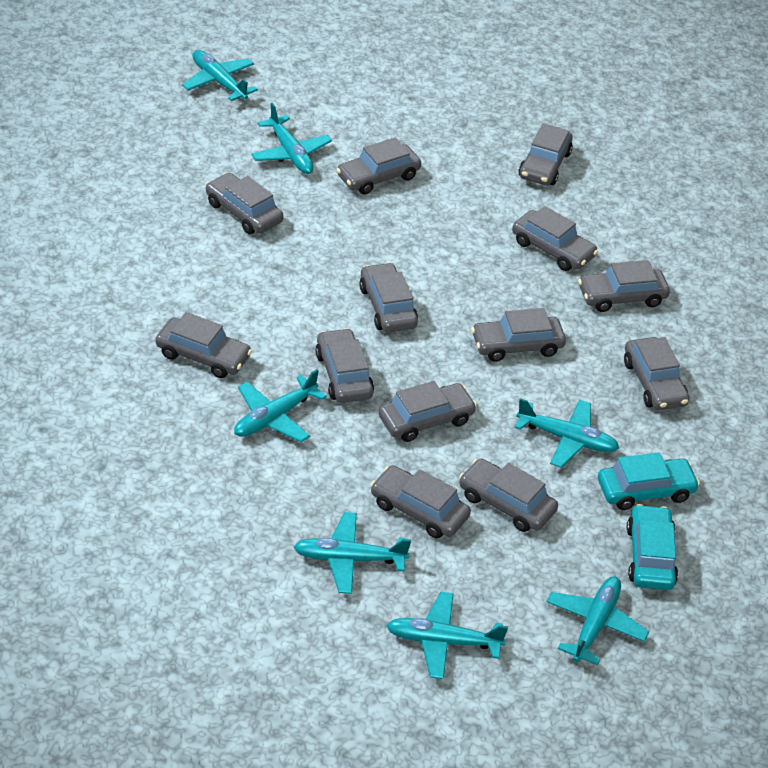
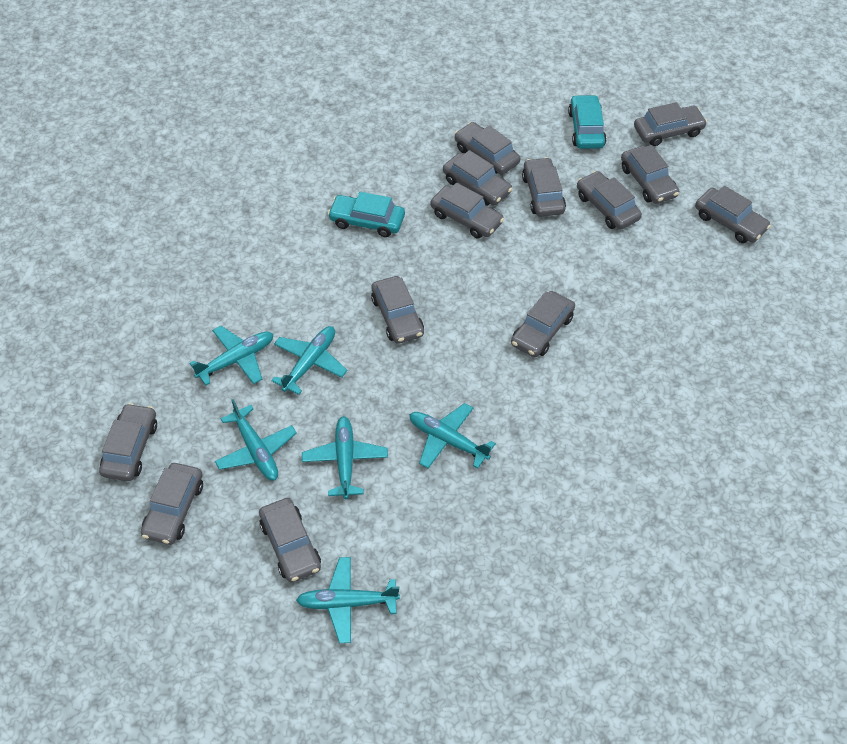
turquoise plane: 7 -> 6

